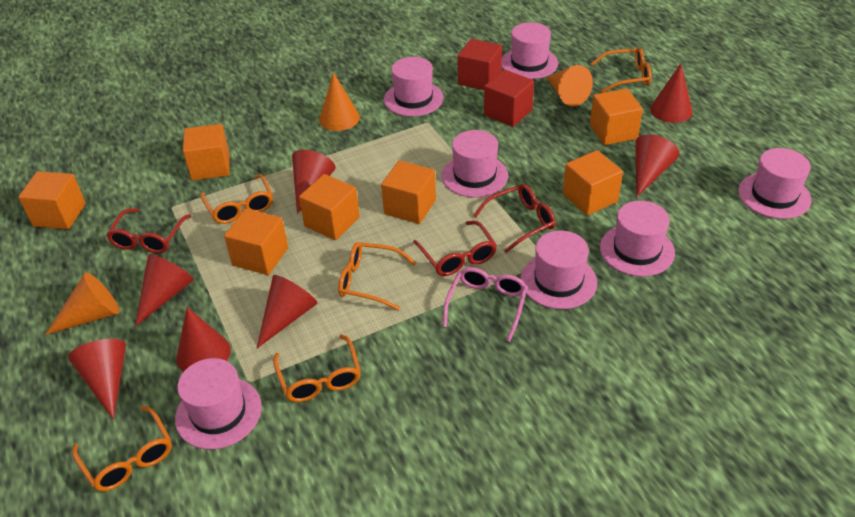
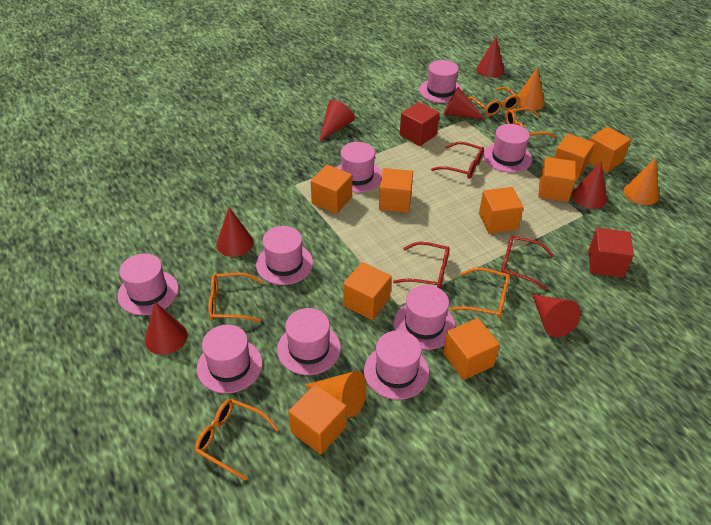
orange cube: 7 -> 9
pink glasses: 1 -> 0
pink hat: 7 -> 9

